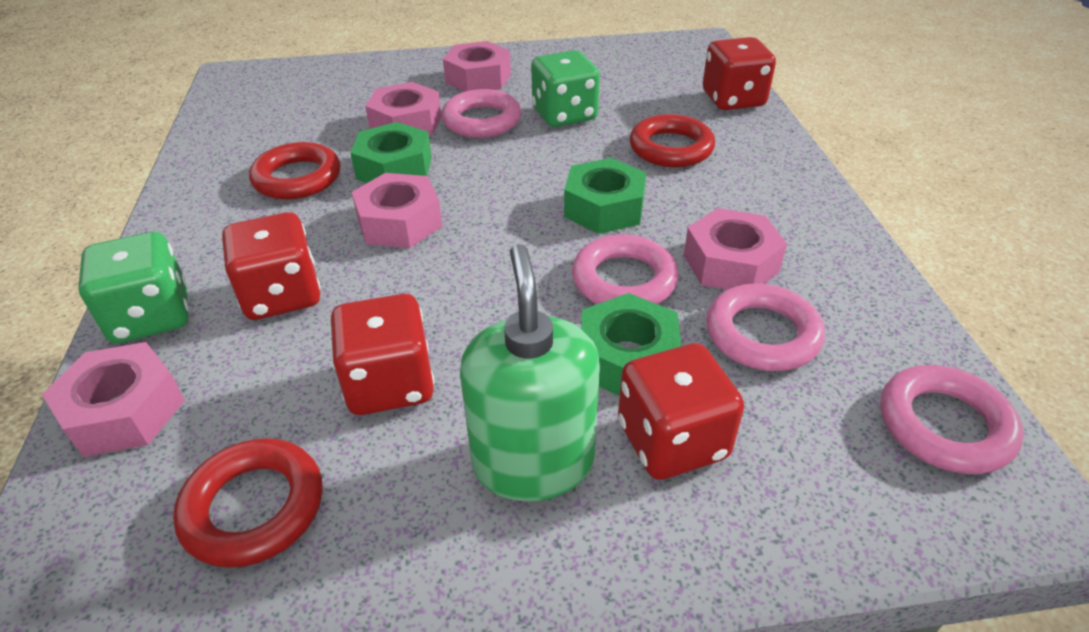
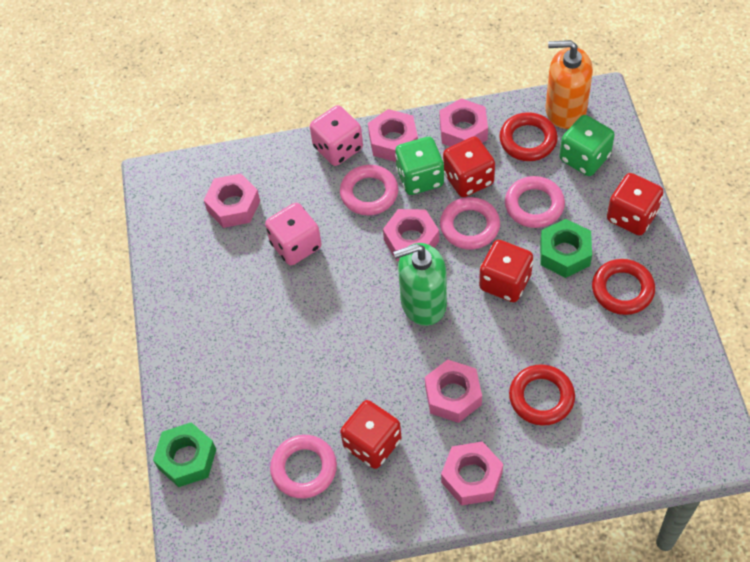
green nut: 3 -> 2
orange soap dispenser: 0 -> 1
pink dice: 0 -> 2
pink nut: 5 -> 6

